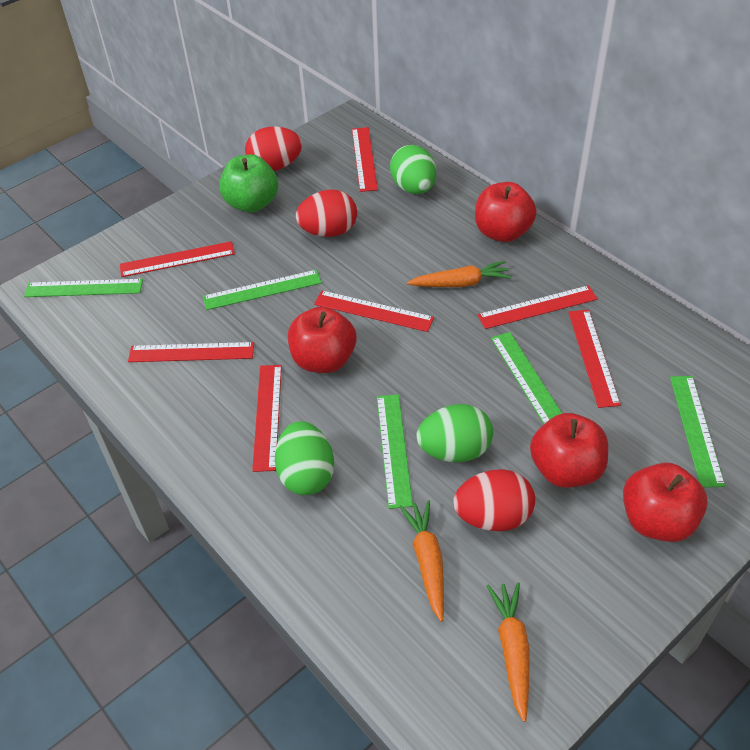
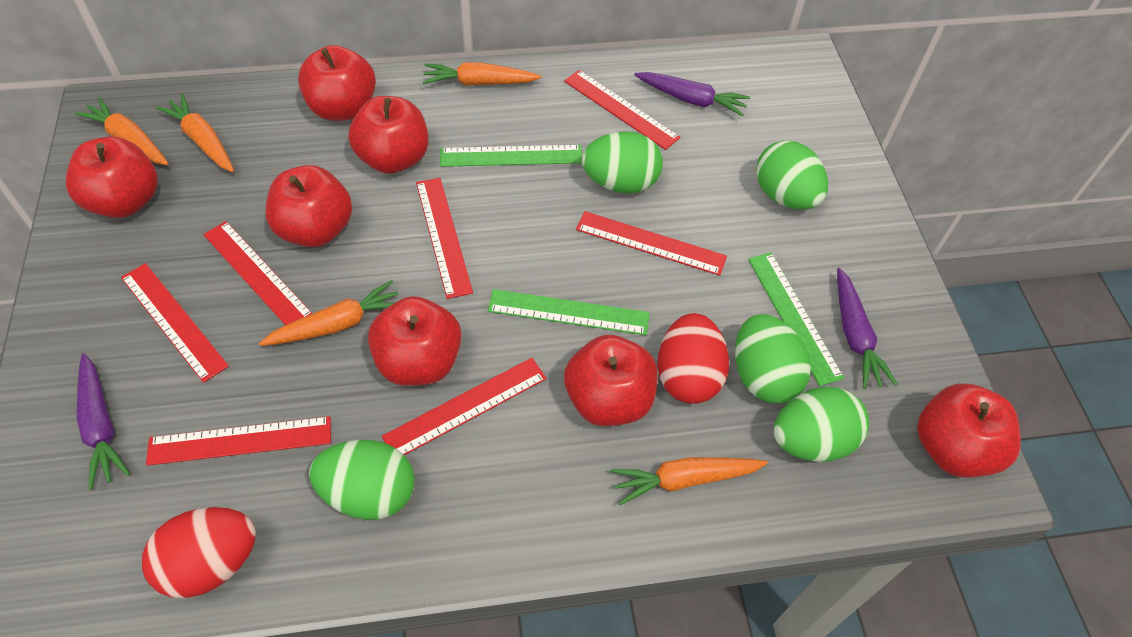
green apple: 1 -> 0
green egg: 3 -> 5
green ruler: 5 -> 3
orange carrot: 3 -> 5
purple carrot: 0 -> 3
red apple: 4 -> 7
red egg: 3 -> 2

